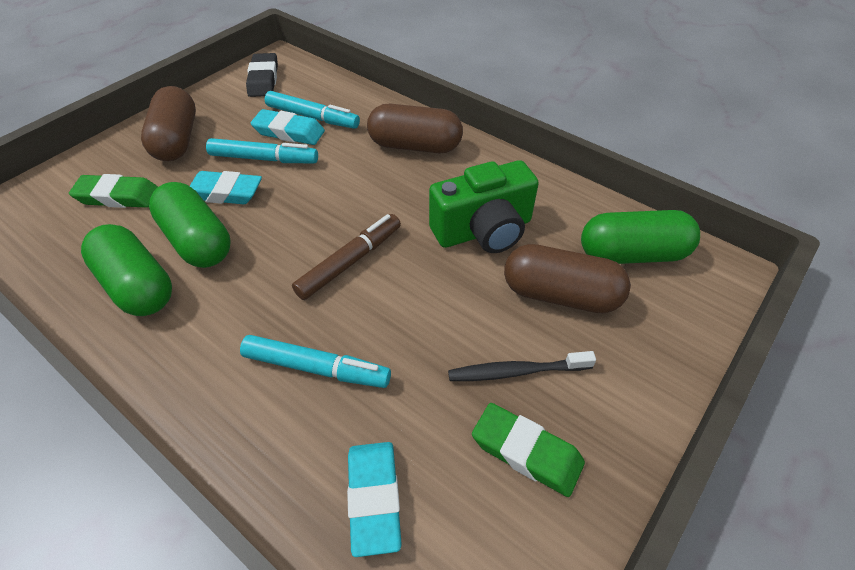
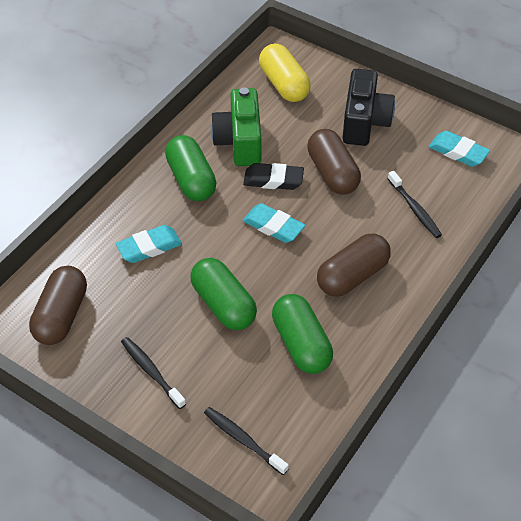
black camera: 0 -> 1
black toothbrush: 1 -> 3
brown marker: 1 -> 0
green eraser: 2 -> 0
turquoise marker: 3 -> 0
yellow capsule: 0 -> 1

